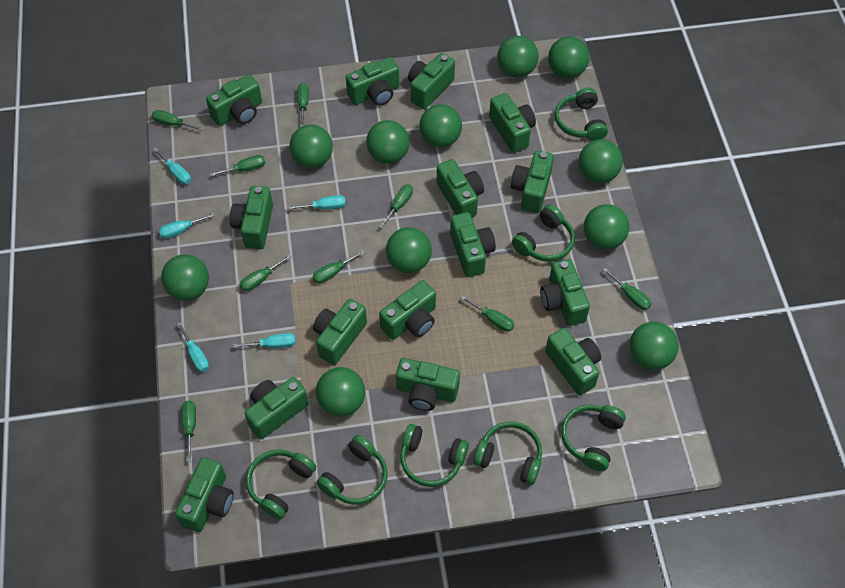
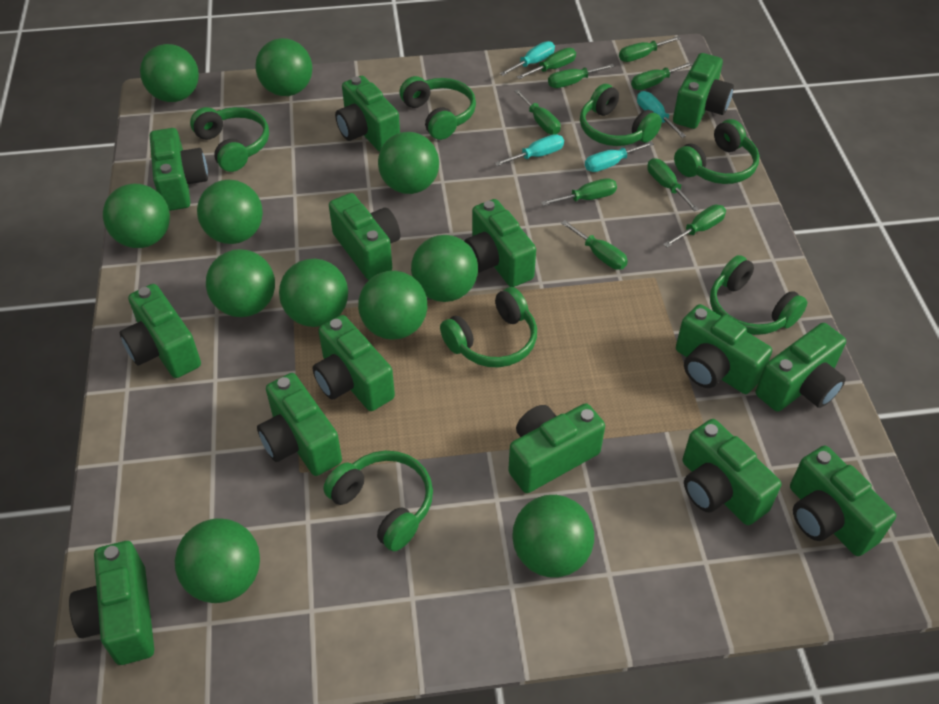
green camera: 15 -> 14
turquoise screwdriver: 5 -> 4

